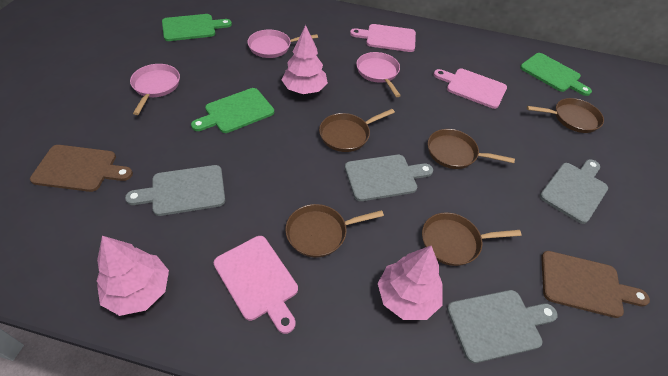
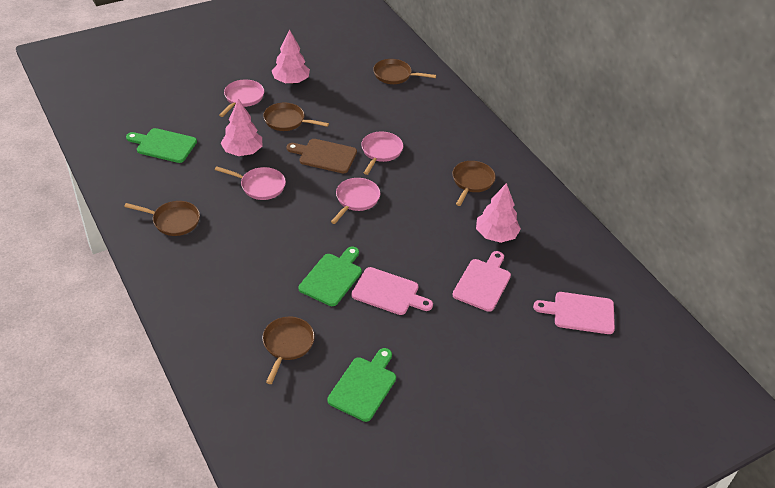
brown cutting board: 2 -> 1
grey cutting board: 4 -> 0
pink pan: 3 -> 4

